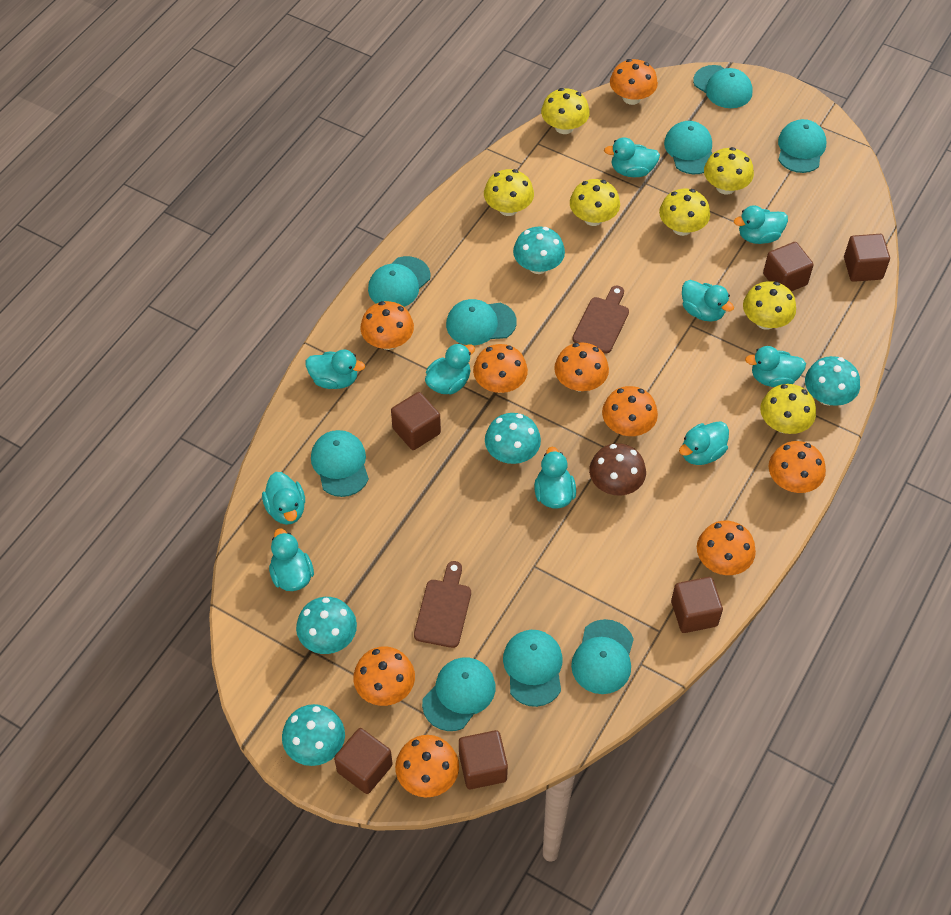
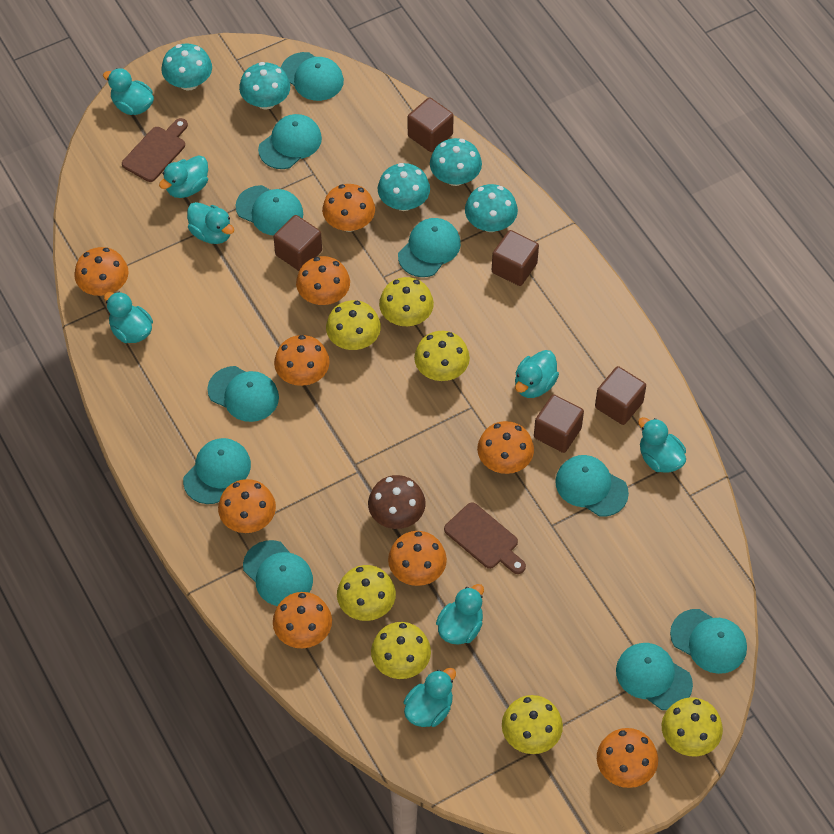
brown cube: 6 -> 5
turquoise cap: 9 -> 10
turquoise duck: 10 -> 8

